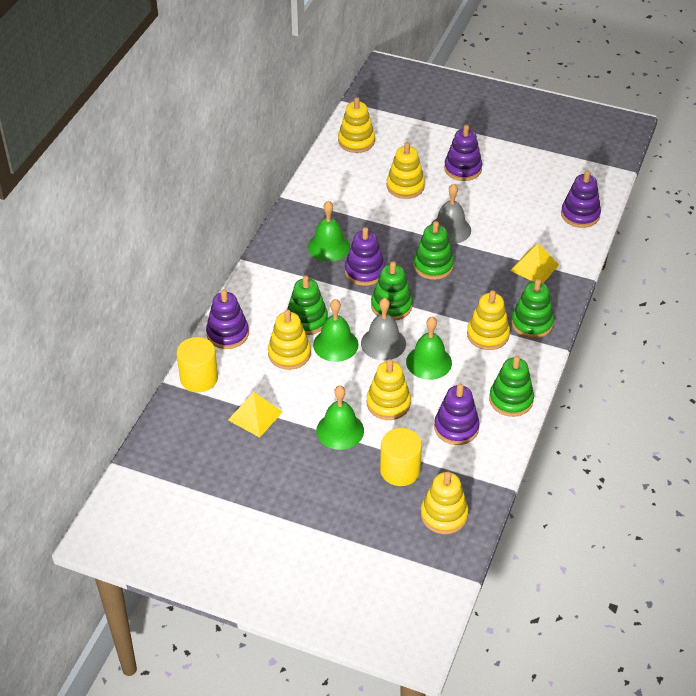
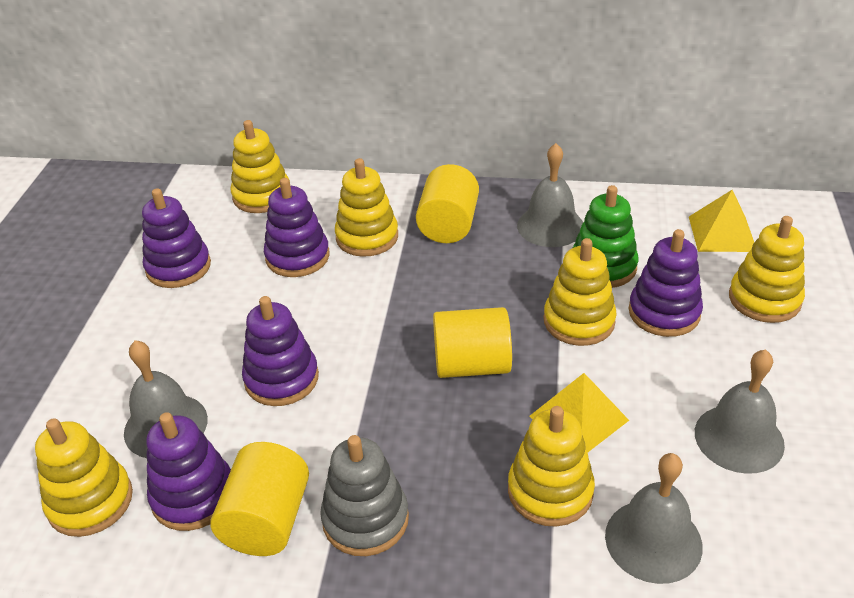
green bell: 4 -> 0
green stacking toy: 5 -> 1
grey bell: 2 -> 4
grey stacking toy: 0 -> 1
yellow cylinder: 2 -> 3

